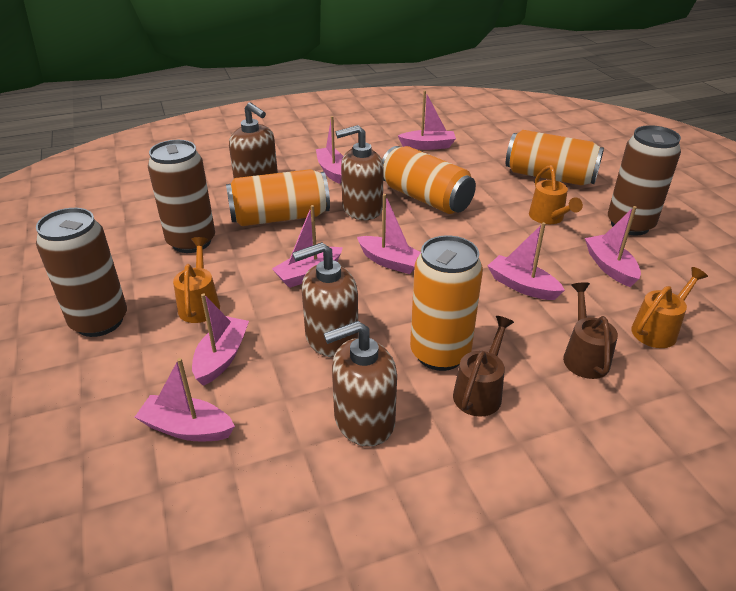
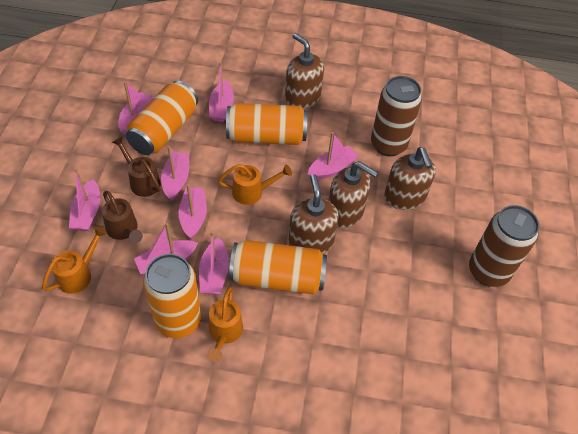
brown can: 3 -> 2

